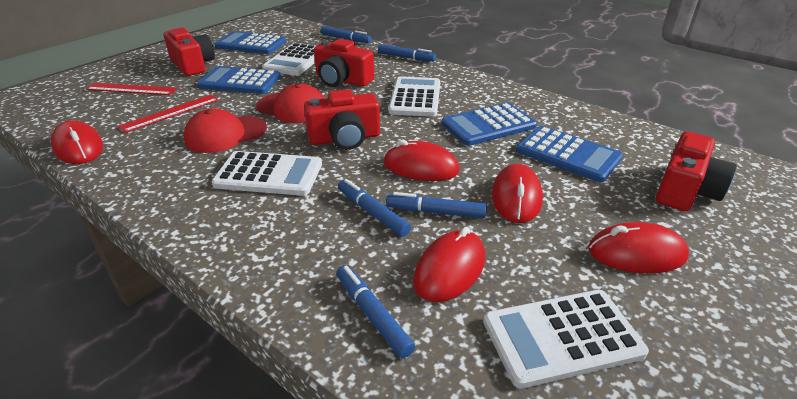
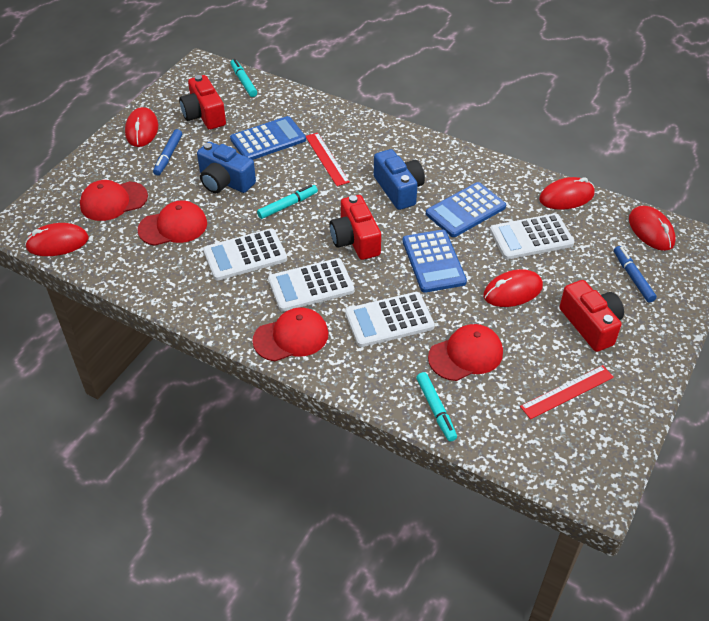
blue calculator: 4 -> 3
blue camera: 0 -> 2
blue marker: 5 -> 2
red camera: 4 -> 3
red cap: 2 -> 4
turquoise marker: 0 -> 3

